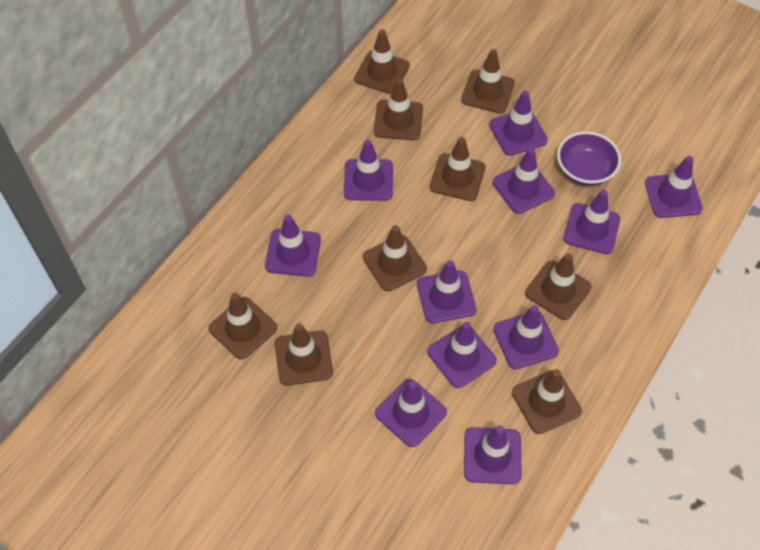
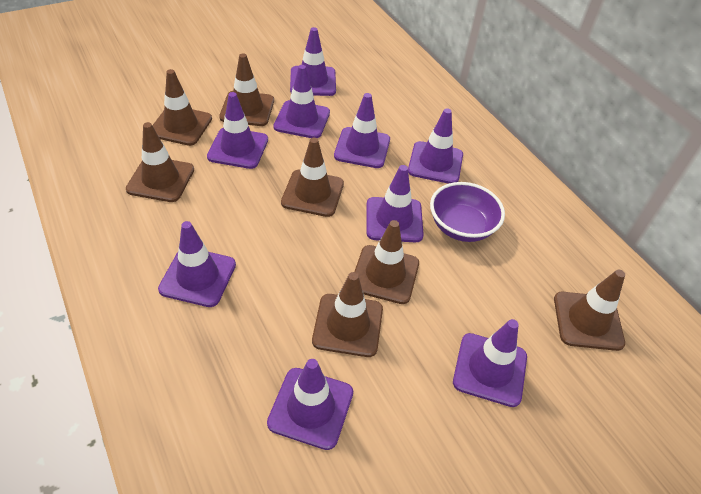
brown traffic cone: 9 -> 7
purple traffic cone: 11 -> 9

